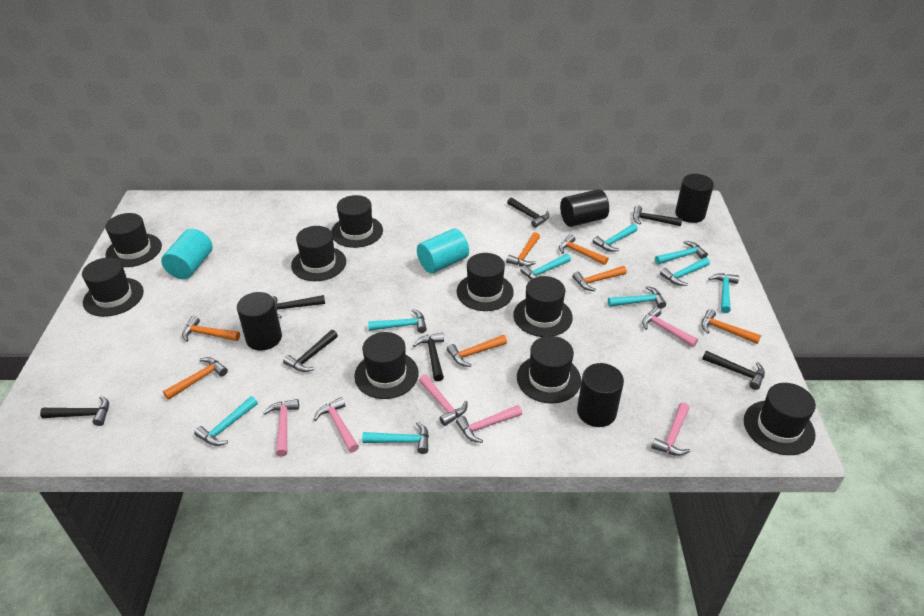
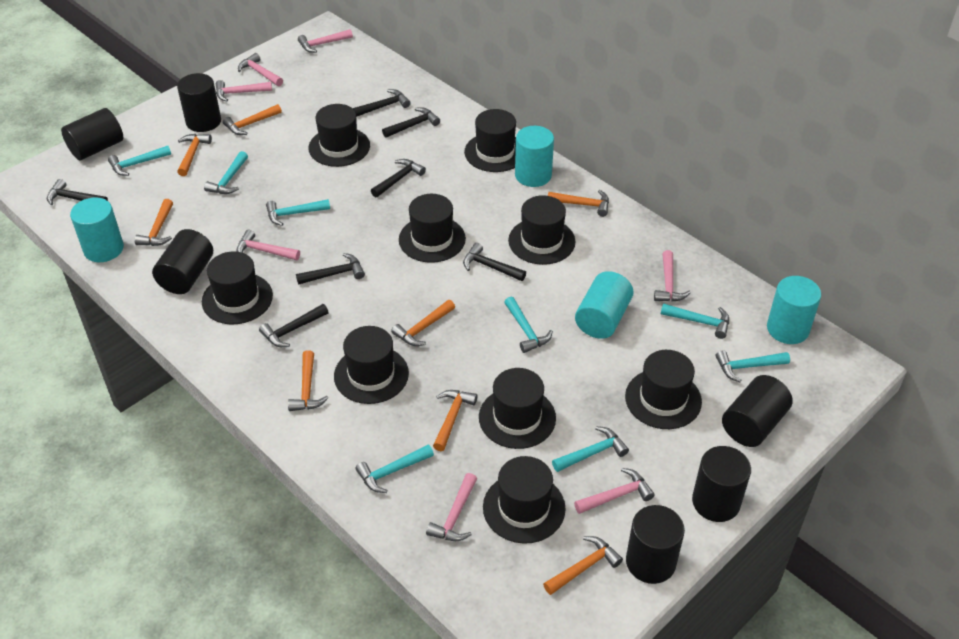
black cylinder: 4 -> 6
orange hammer: 7 -> 8
pink hammer: 6 -> 7
turquoise cylinder: 2 -> 4
turquoise hammer: 9 -> 8

